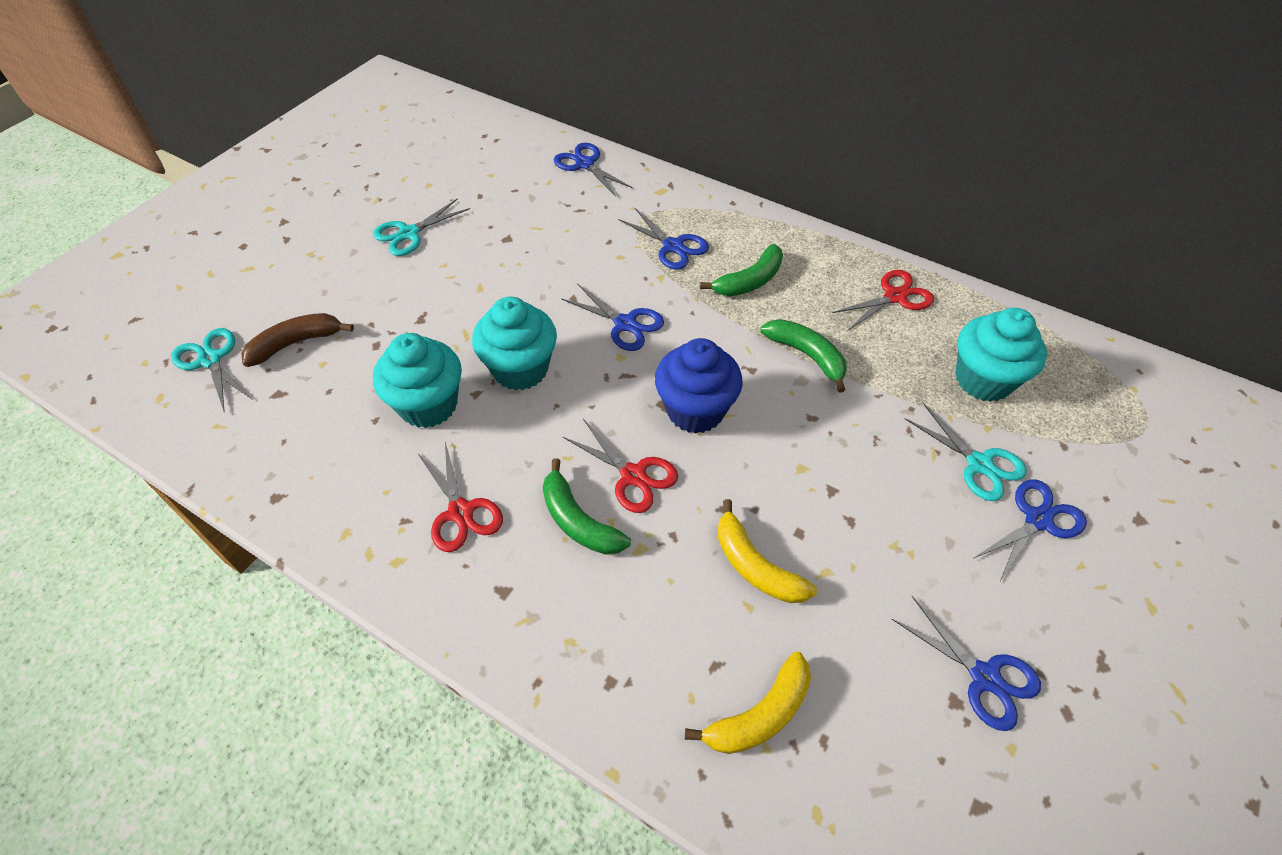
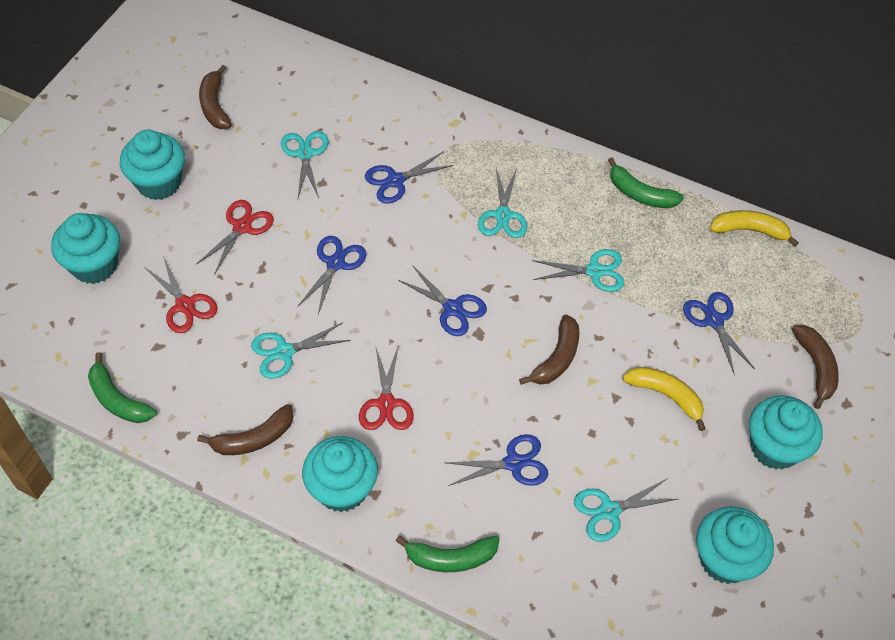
blue cupcake: 1 -> 0
brown banana: 1 -> 4
turquoise cupcake: 3 -> 5
turquoise scissors: 3 -> 5

